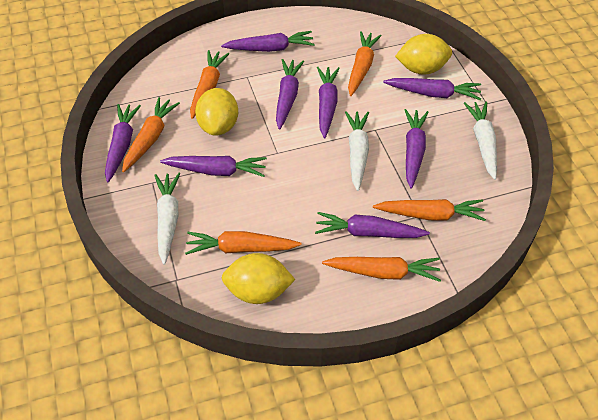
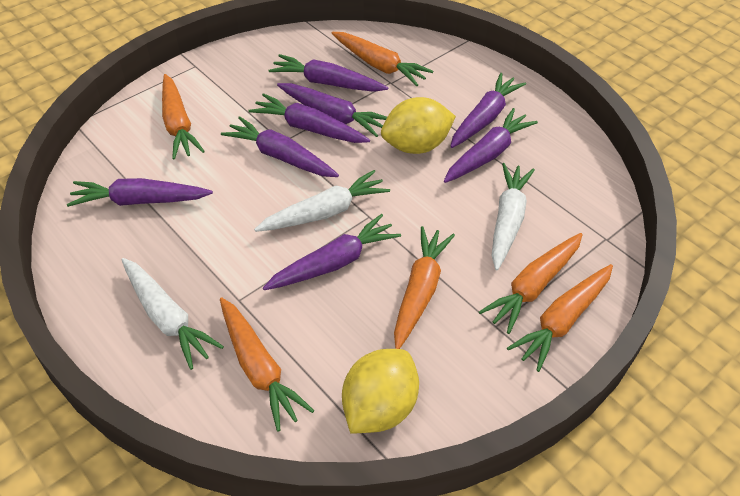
yellow lemon: 3 -> 2

